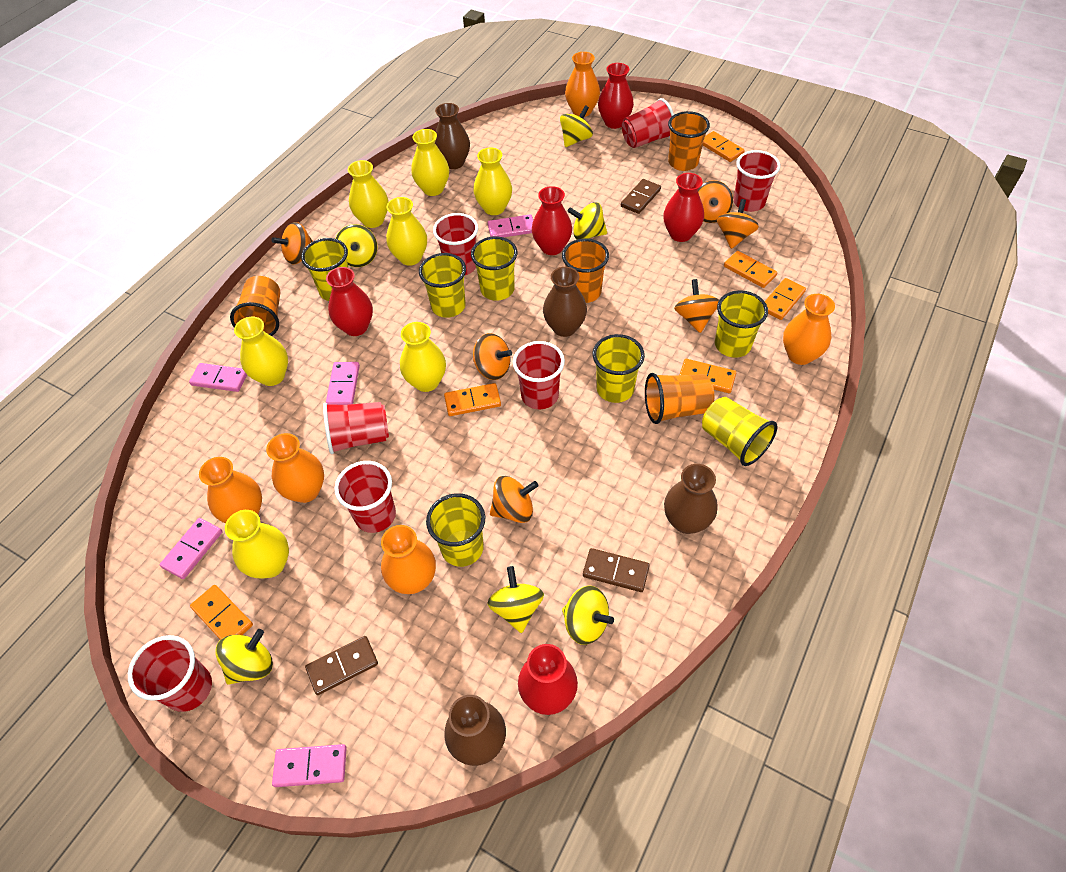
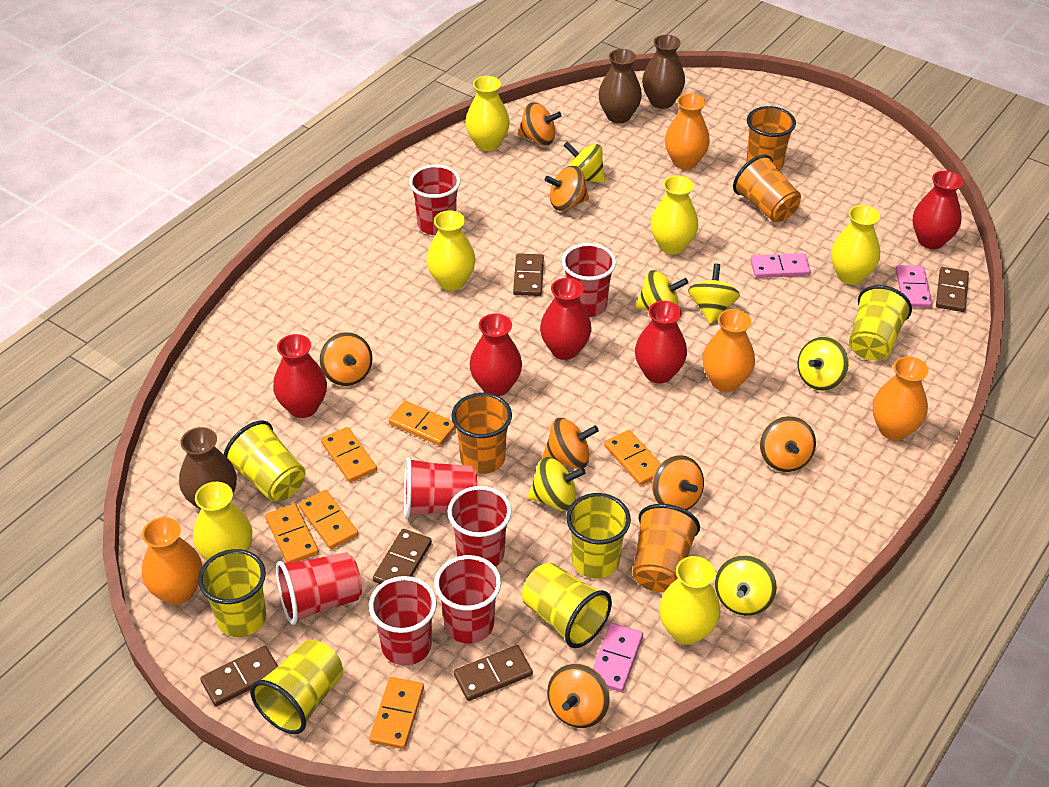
brown domino: 3 -> 5
brown vase: 4 -> 3
orange spinning top: 6 -> 7
orange vase: 5 -> 4
pink domino: 5 -> 3
yellow cup: 7 -> 6
yellow vase: 7 -> 6

